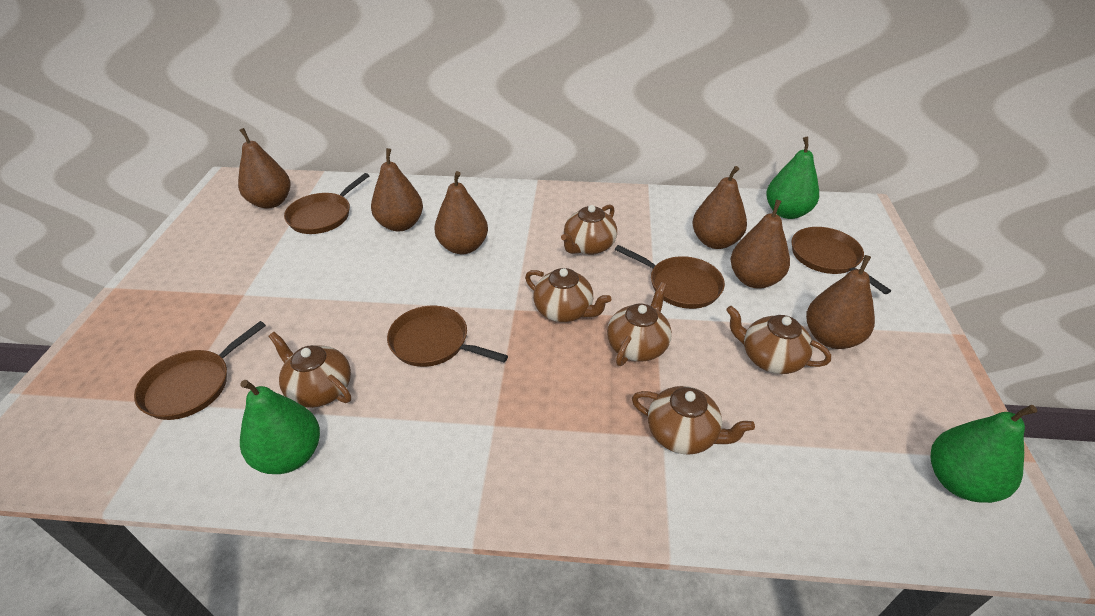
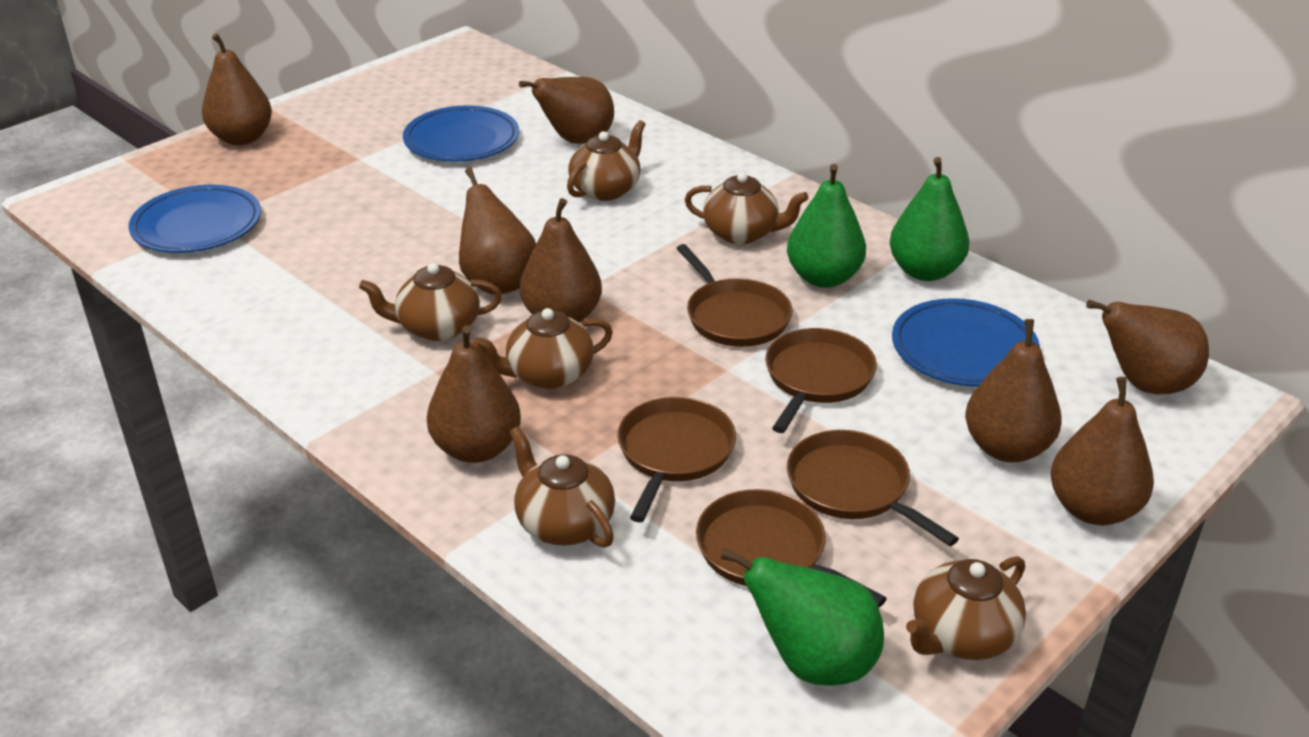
blue plate: 0 -> 3
brown pear: 6 -> 8

